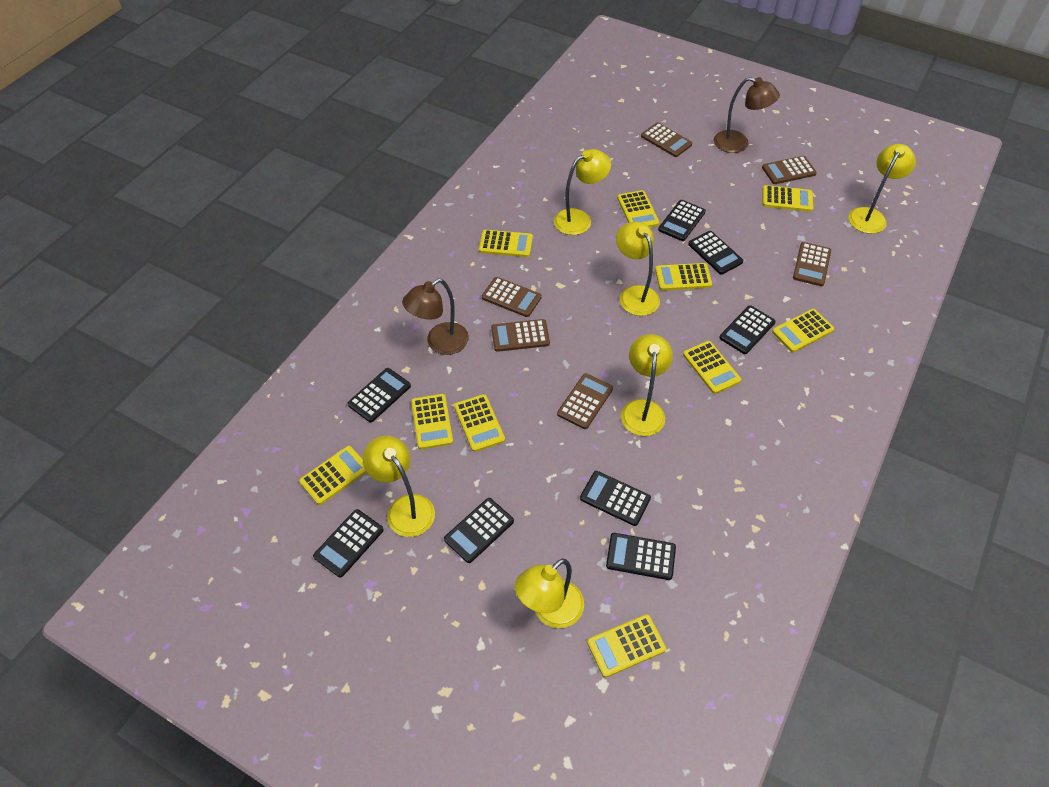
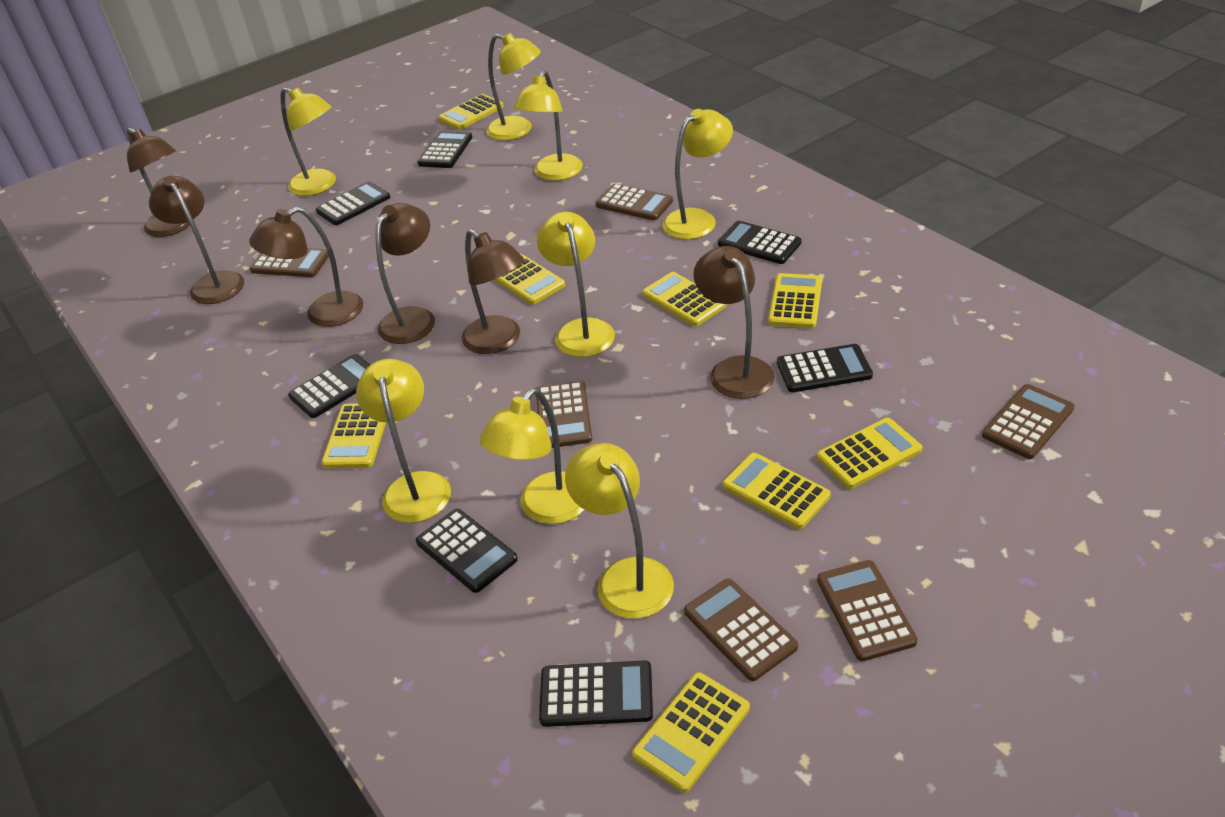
black calculator: 8 -> 7
brown lamp: 2 -> 6
yellow calculator: 10 -> 8
yellow lamp: 6 -> 8

